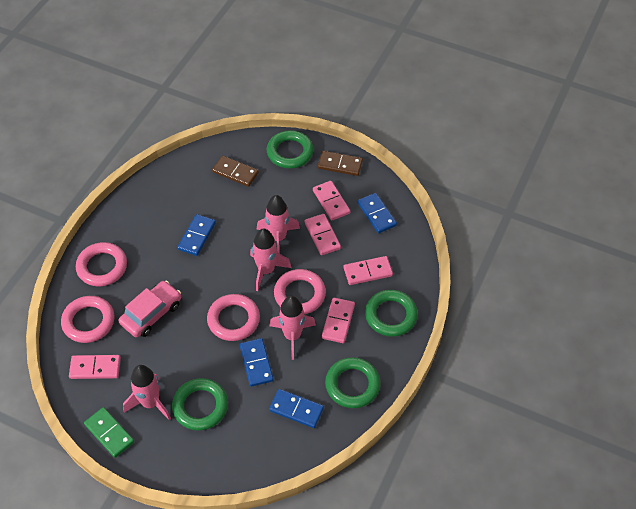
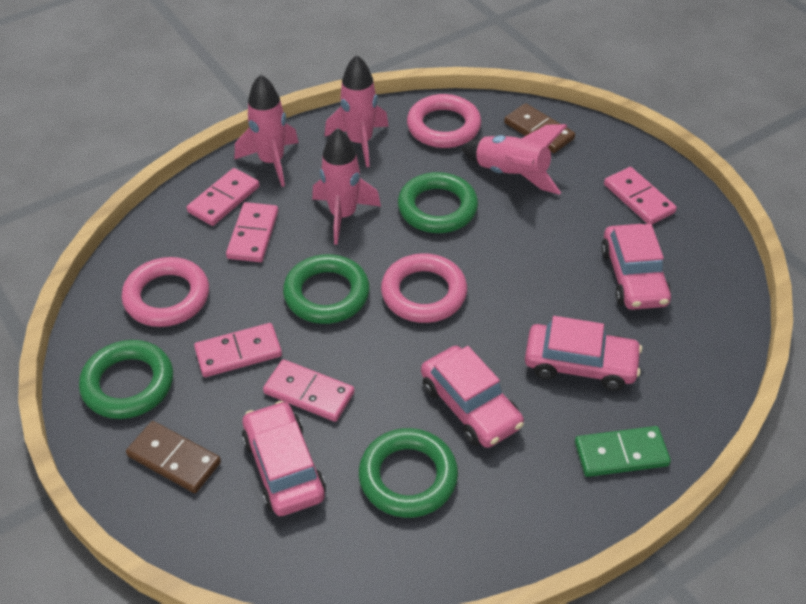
blue domino: 4 -> 0
pink car: 1 -> 4
pink ring: 4 -> 3

